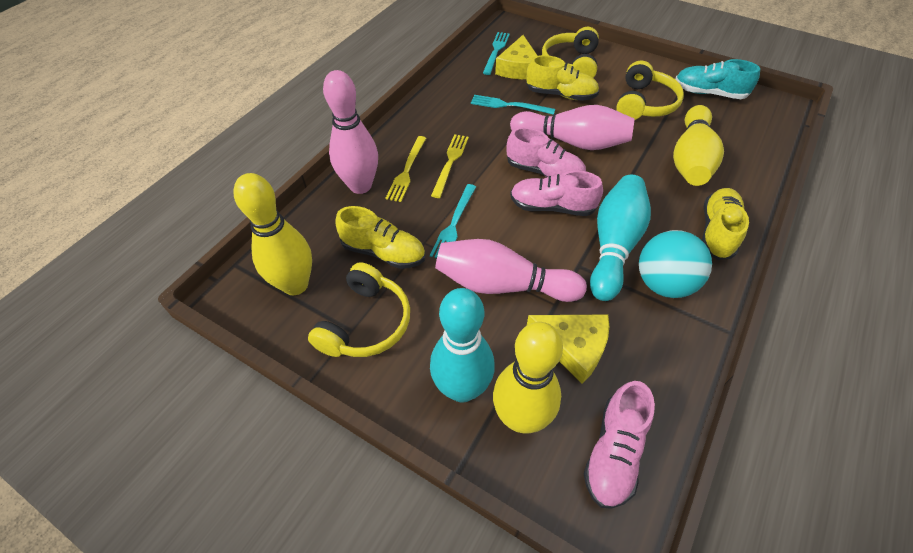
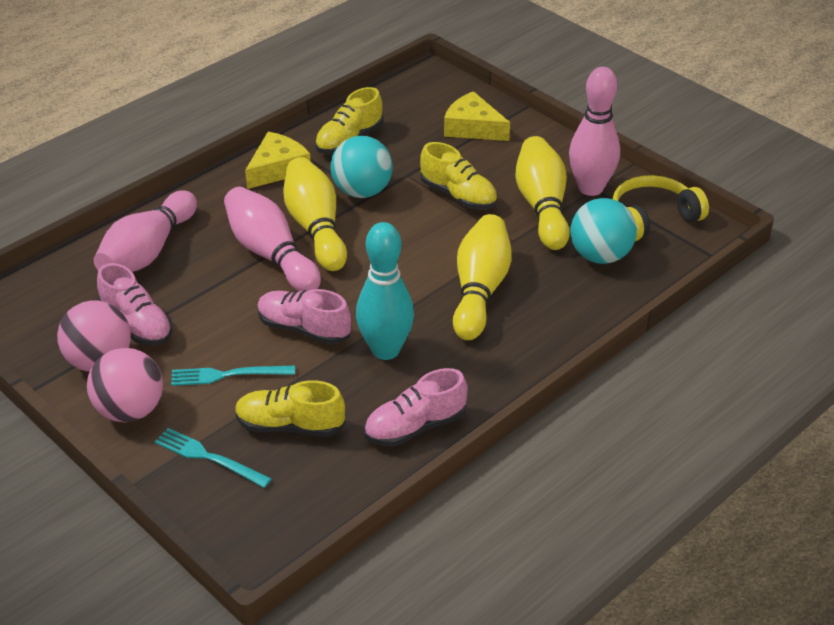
pink ball: 0 -> 2
turquoise ball: 1 -> 2
turquoise bowling pin: 2 -> 1
turquoise fork: 3 -> 2
turquoise shoe: 1 -> 0
yellow fork: 2 -> 0
yellow headphones: 3 -> 1

